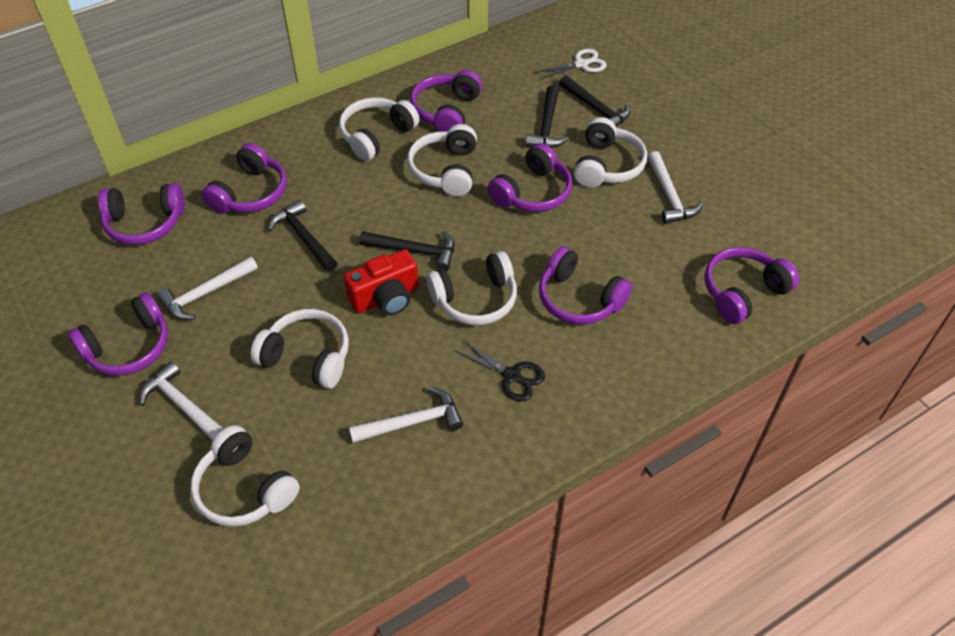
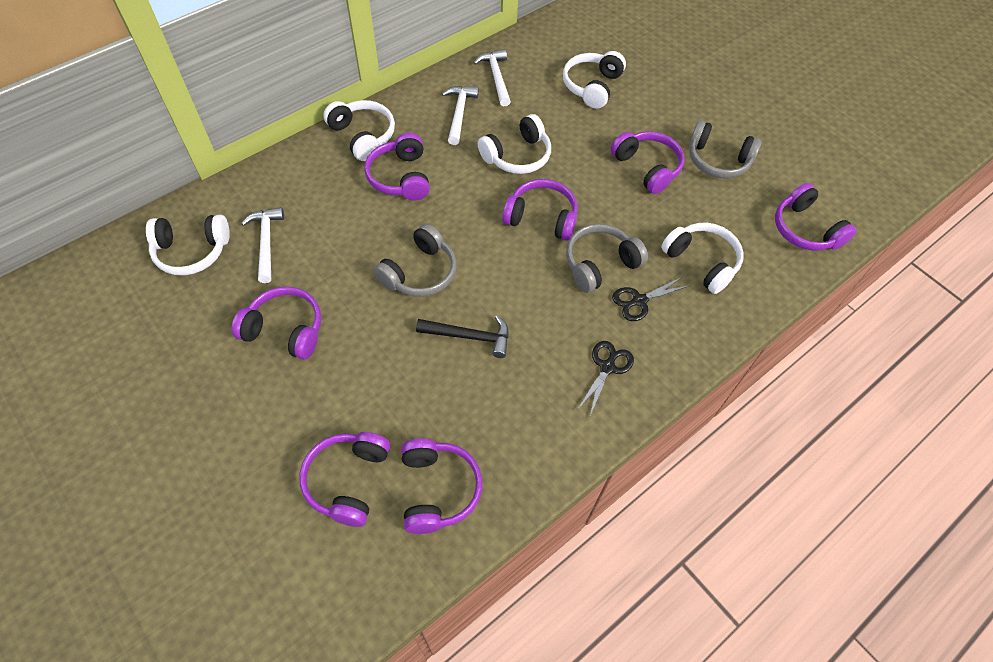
black hammer: 4 -> 1
black scissors: 1 -> 2
grey headphones: 0 -> 3
red camera: 1 -> 0
white hammer: 4 -> 3
white headphones: 6 -> 5
white scissors: 1 -> 0

